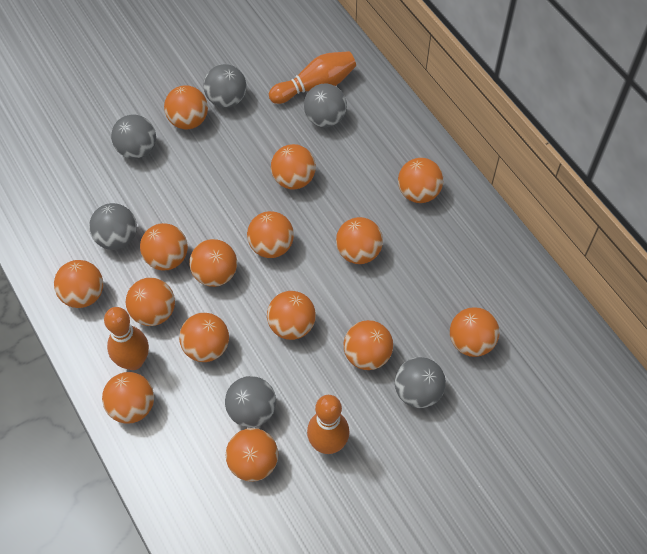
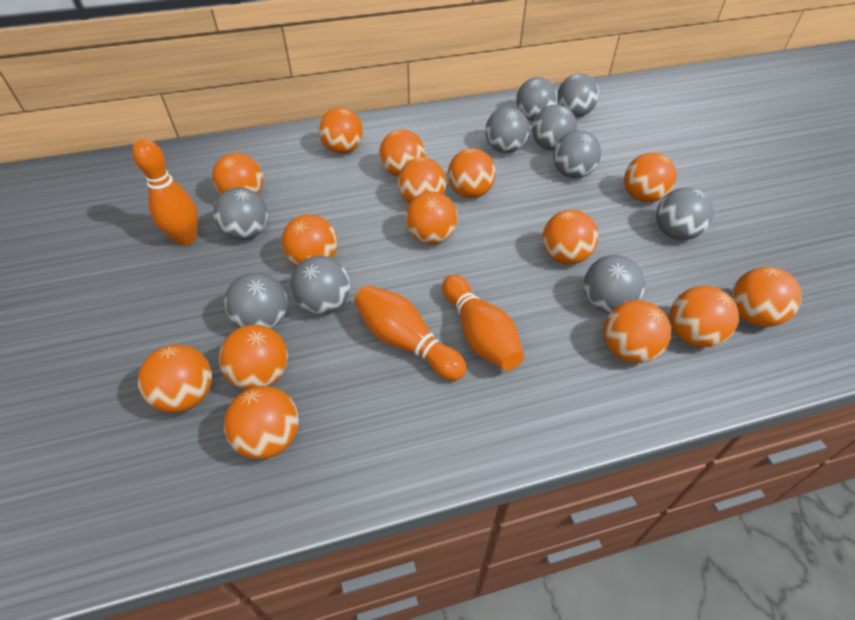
grey ball: 6 -> 10

